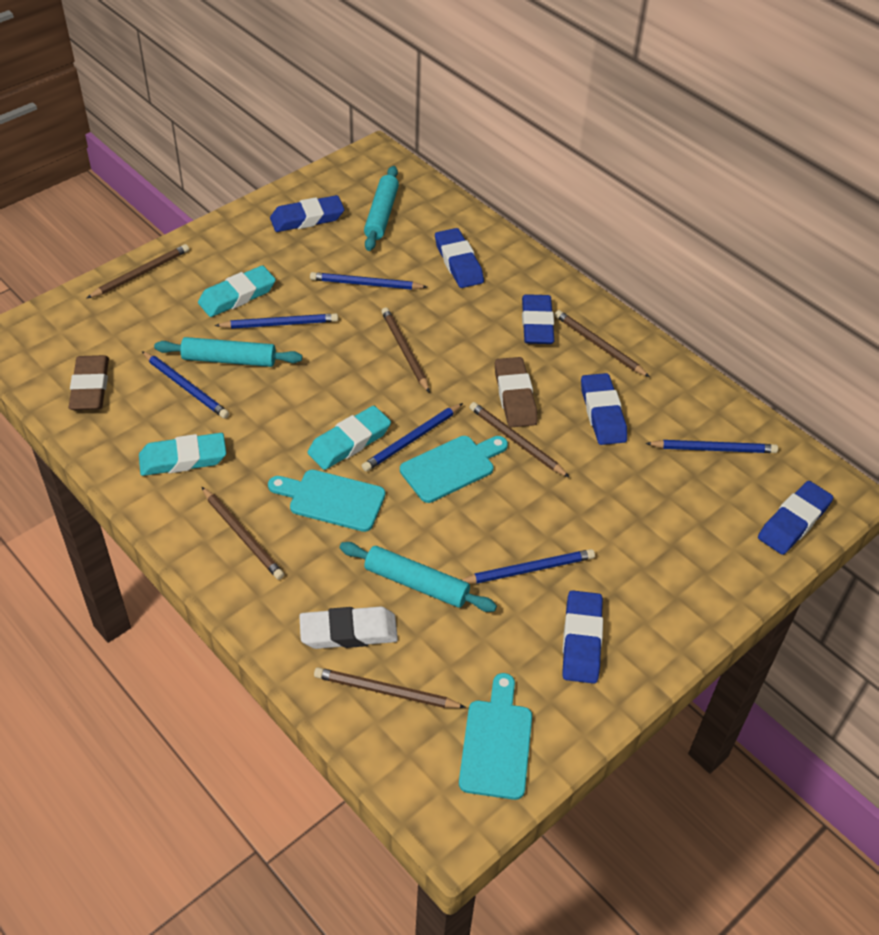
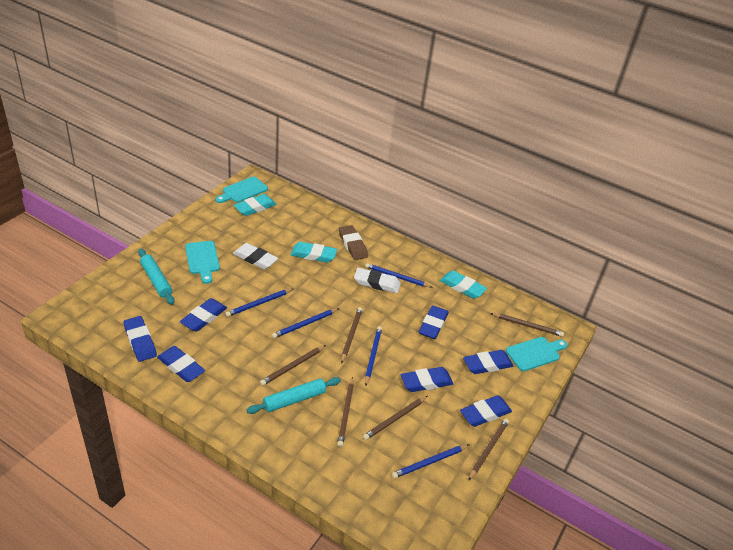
blue eraser: 6 -> 7
blue pencil: 6 -> 5
brown eraser: 2 -> 1
turquoise rolling pin: 3 -> 2
white eraser: 1 -> 2

